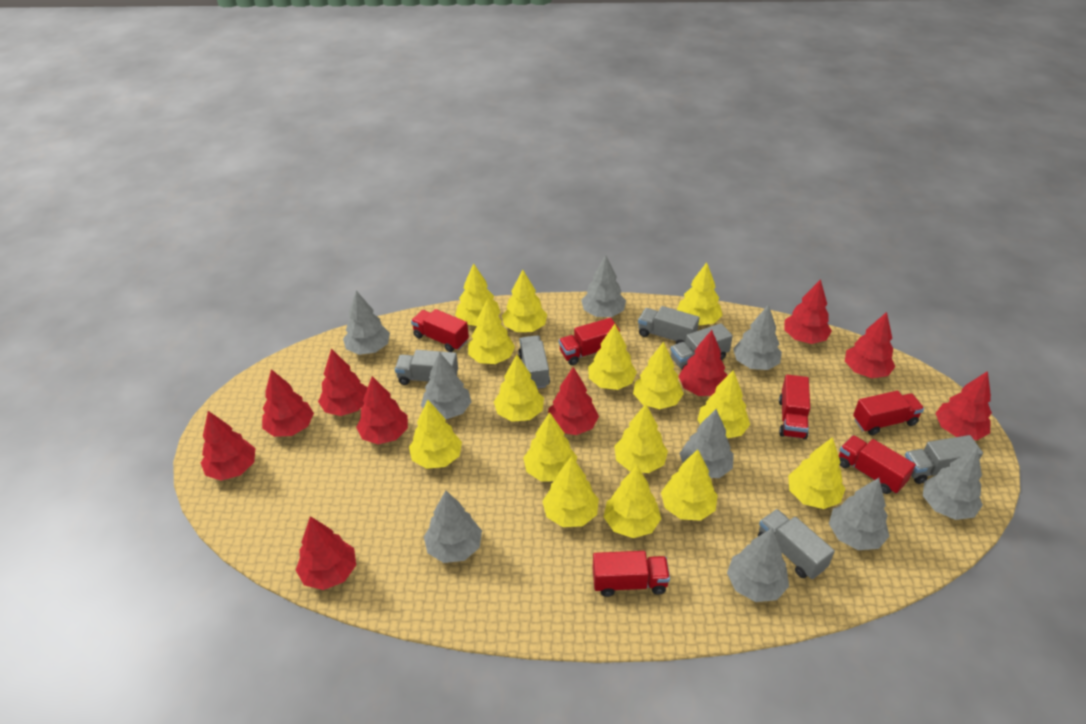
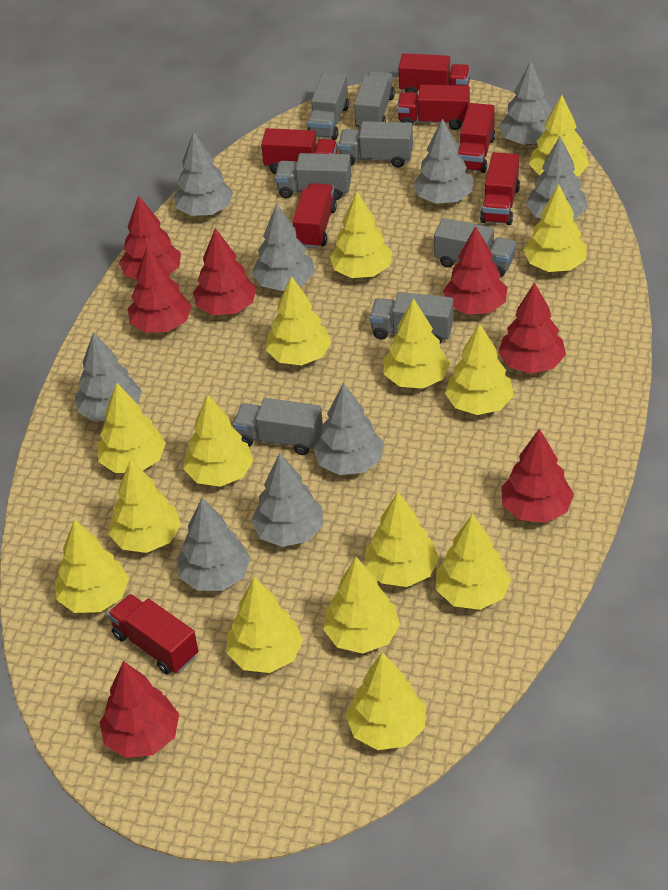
grey truck: 6 -> 7
red tree: 10 -> 7
red truck: 6 -> 7

